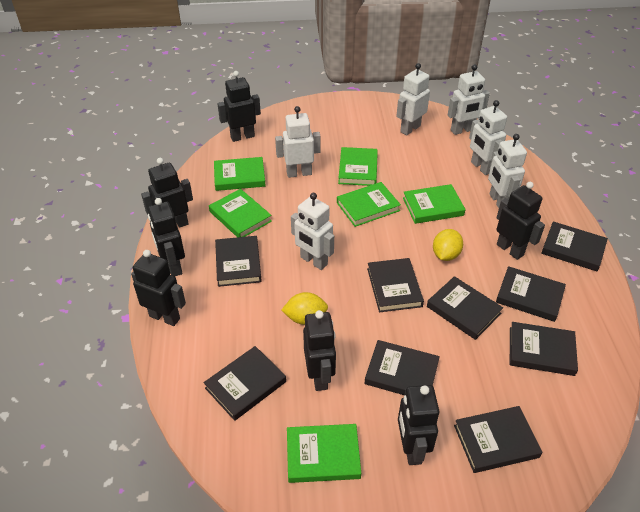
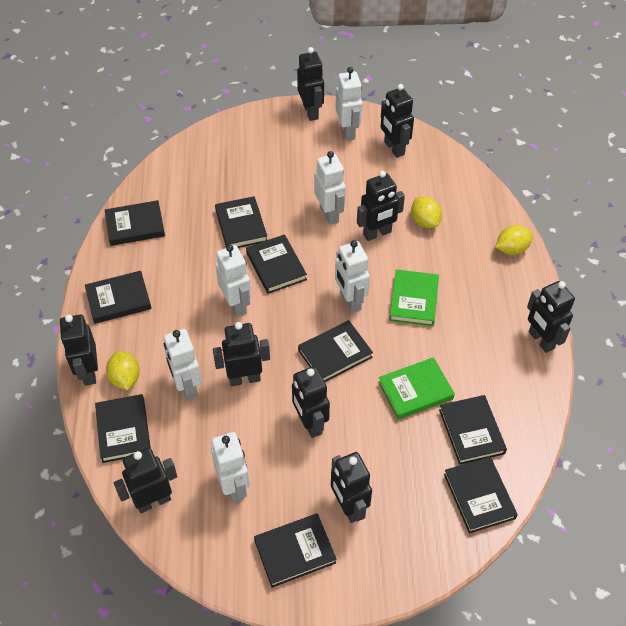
black robot: 7 -> 9
green book: 6 -> 2
yellow lemon: 2 -> 3

